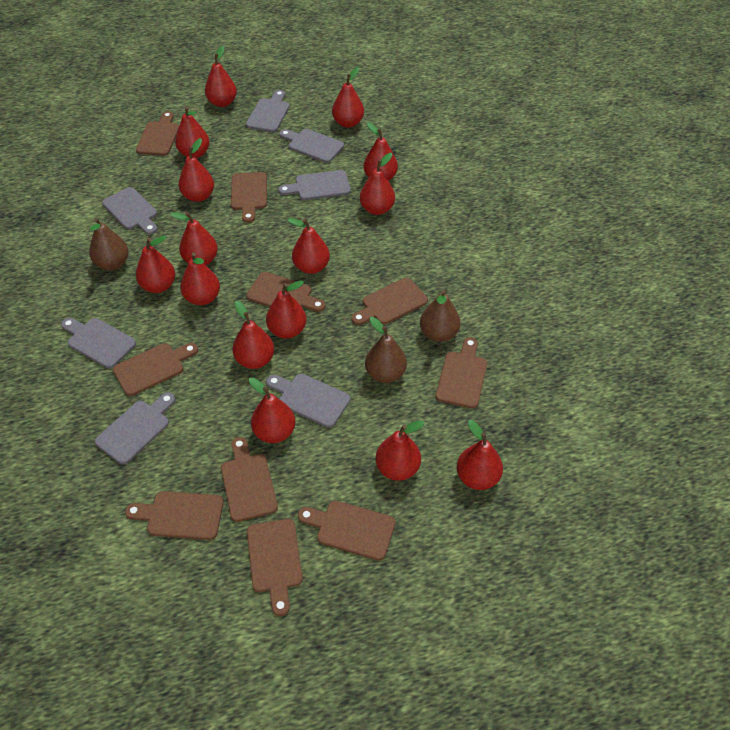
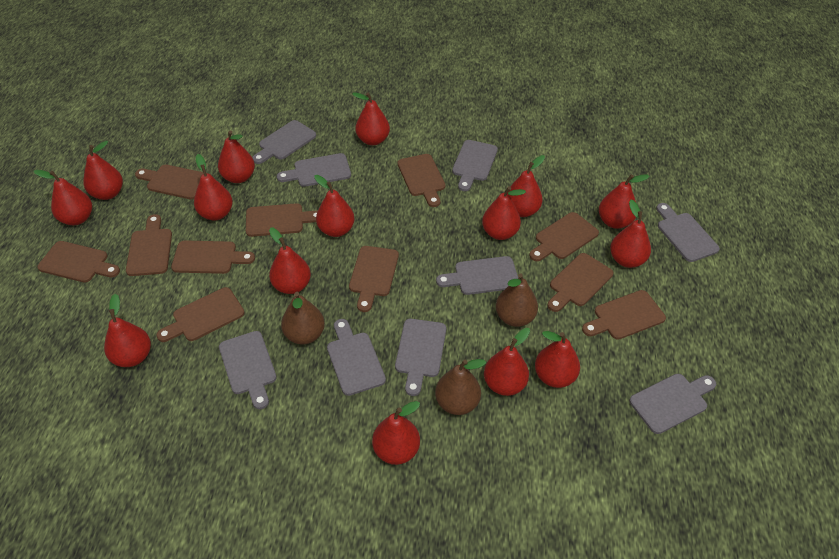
brown cutting board: 10 -> 11
grey cutting board: 7 -> 9

